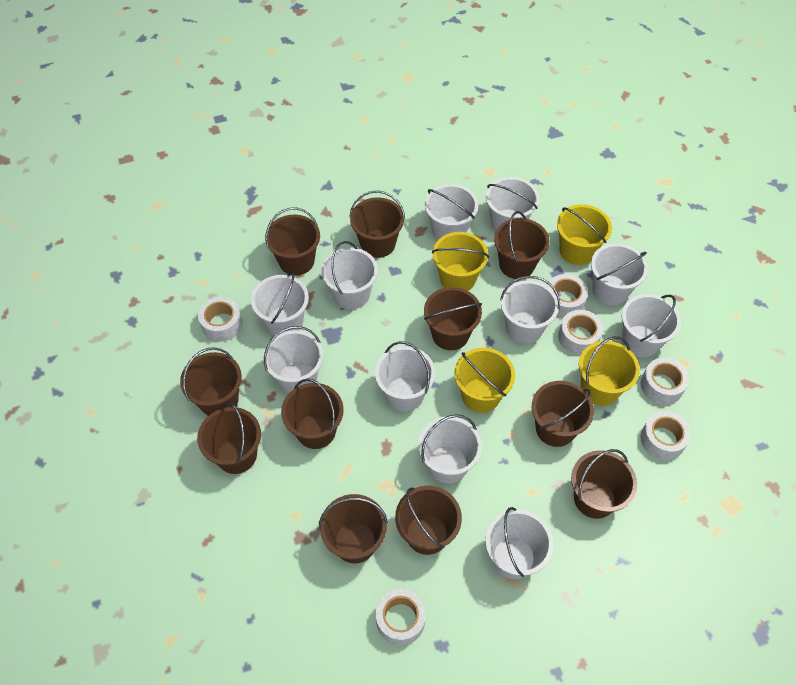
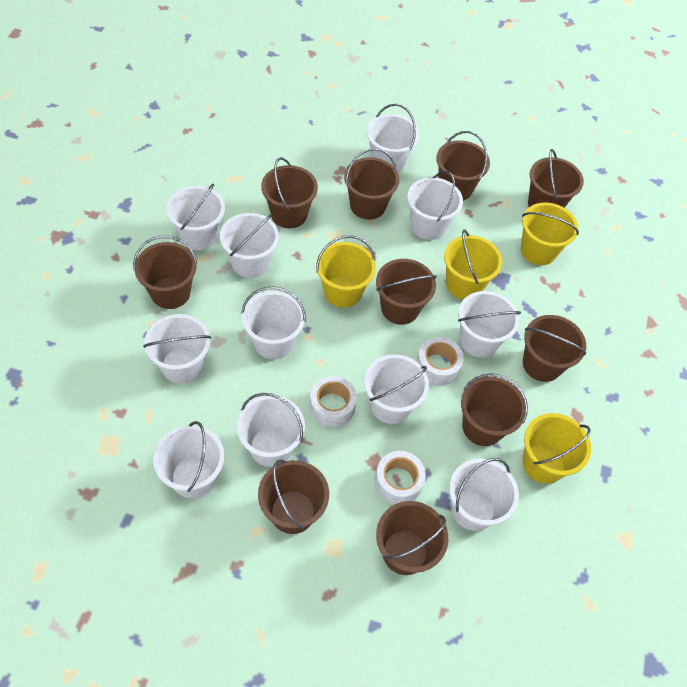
brown bucket: 11 -> 10
white tape: 6 -> 3

